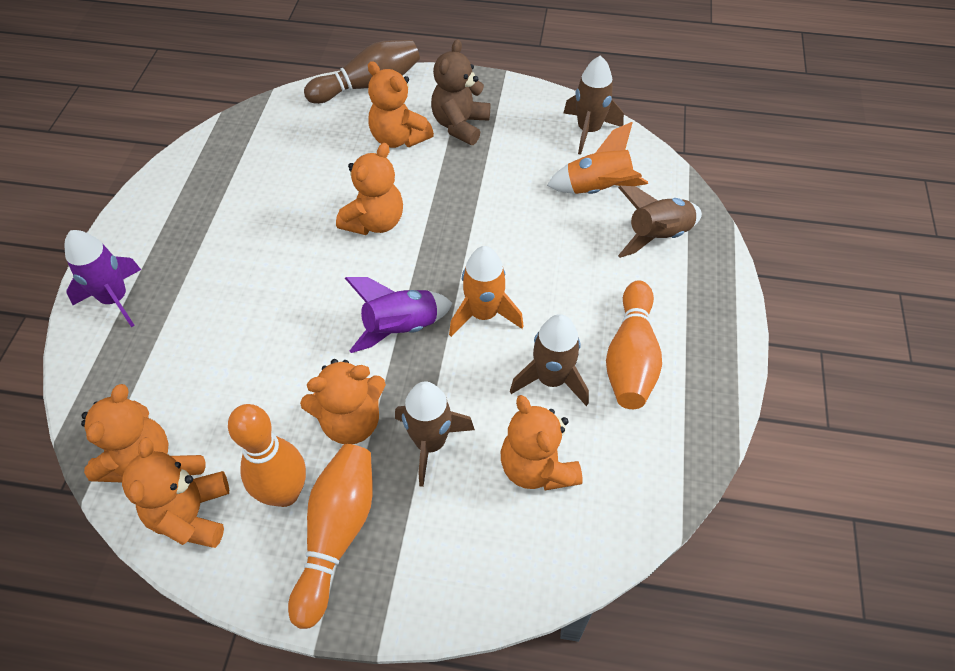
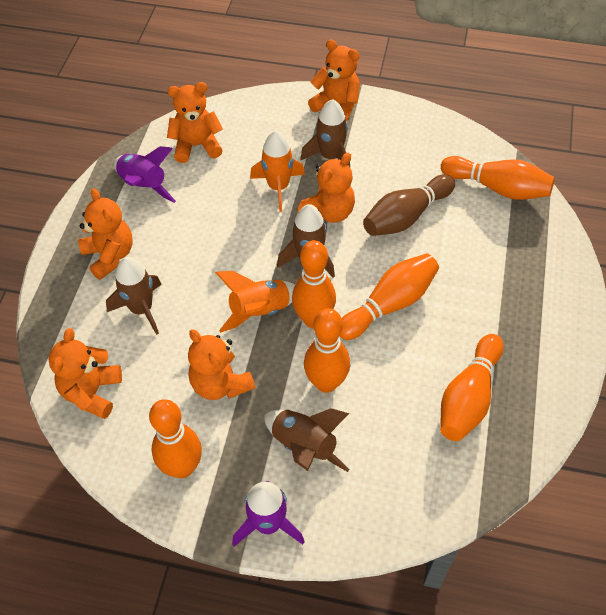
brown teddy bear: 1 -> 0
orange bowling pin: 3 -> 6

